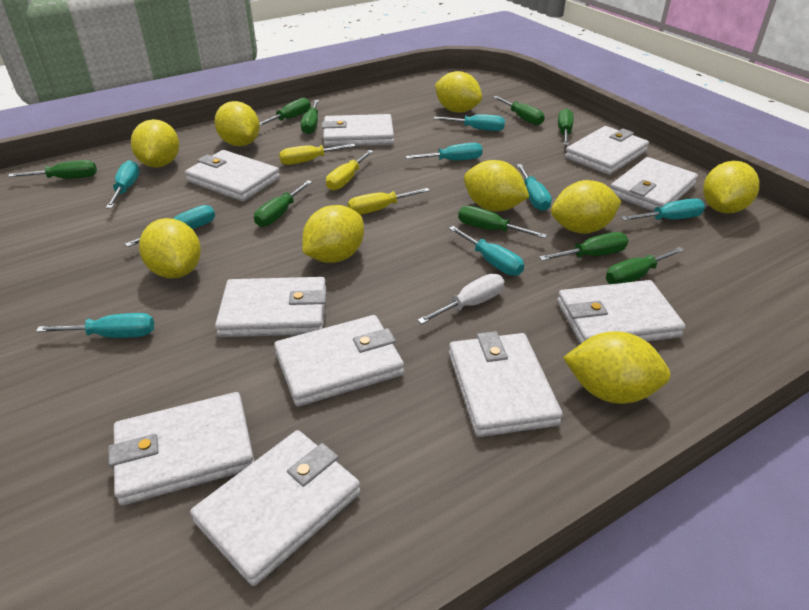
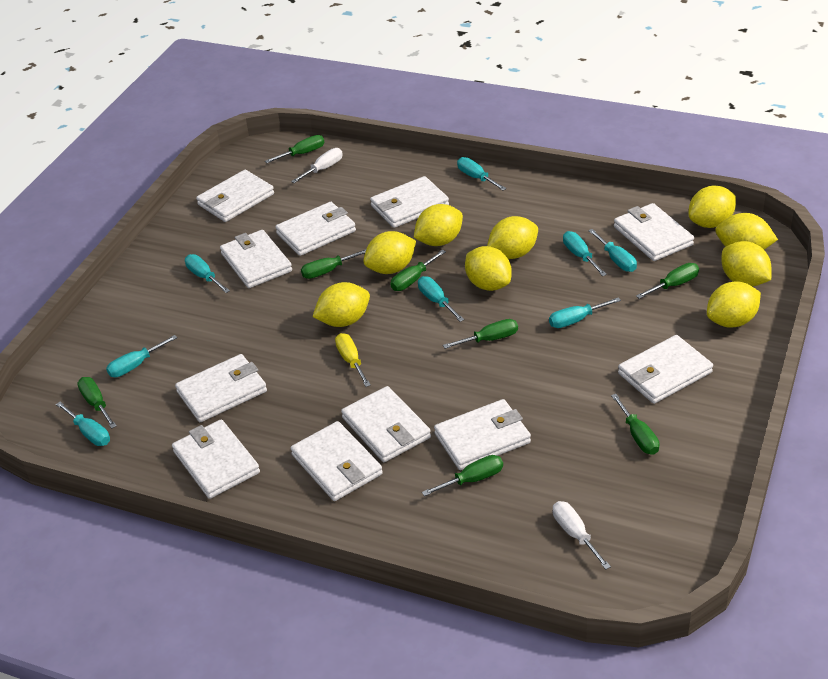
green screwdriver: 9 -> 8
white screwdriver: 1 -> 2
white wallet: 10 -> 11
yellow screwdriver: 3 -> 1

